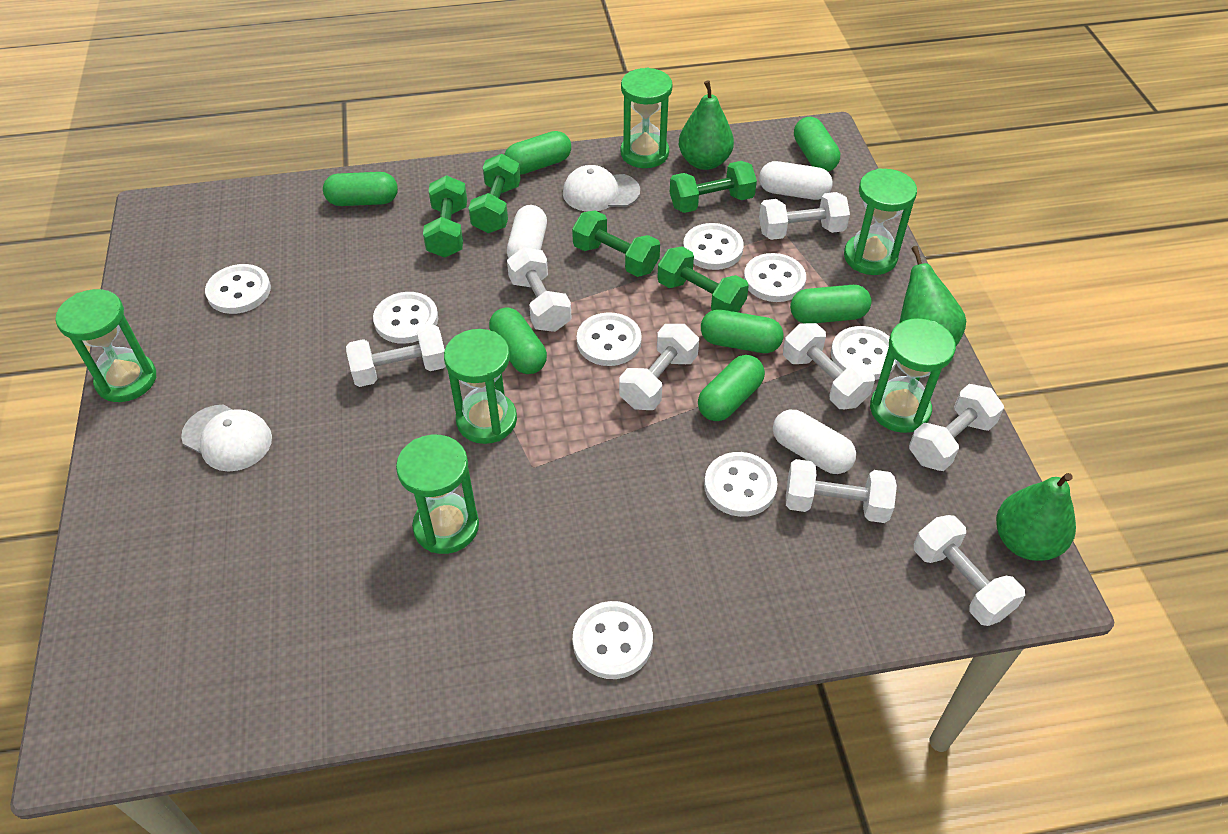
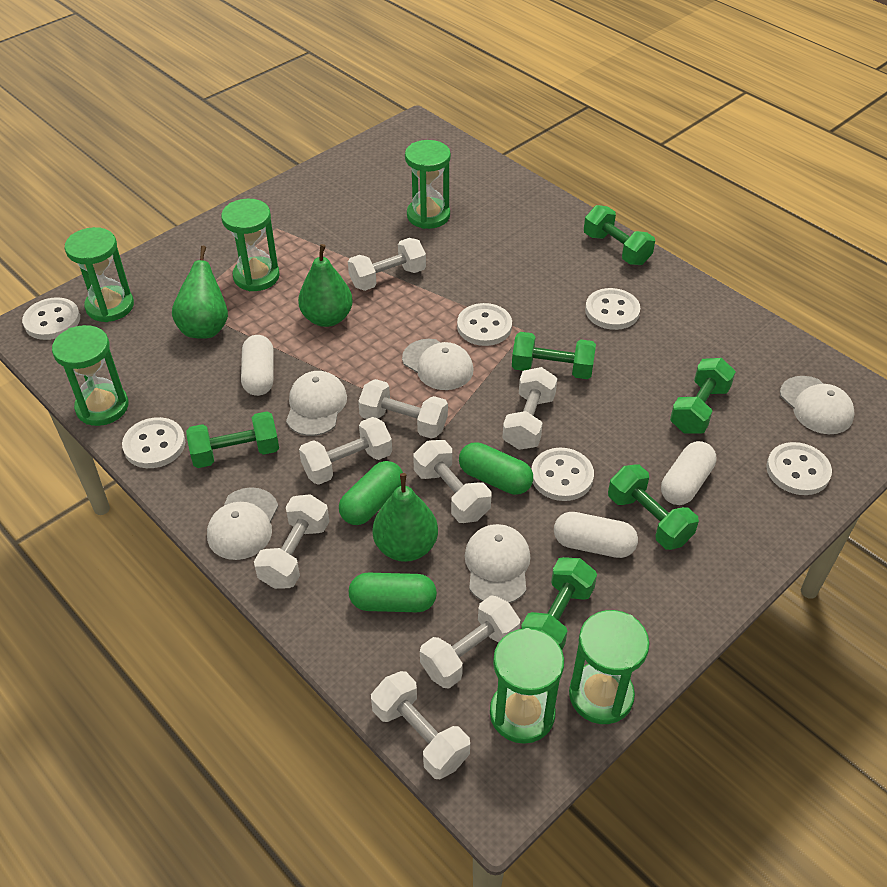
green capsule: 7 -> 3
green dumbbell: 5 -> 6
white button: 8 -> 6
white cap: 2 -> 5

